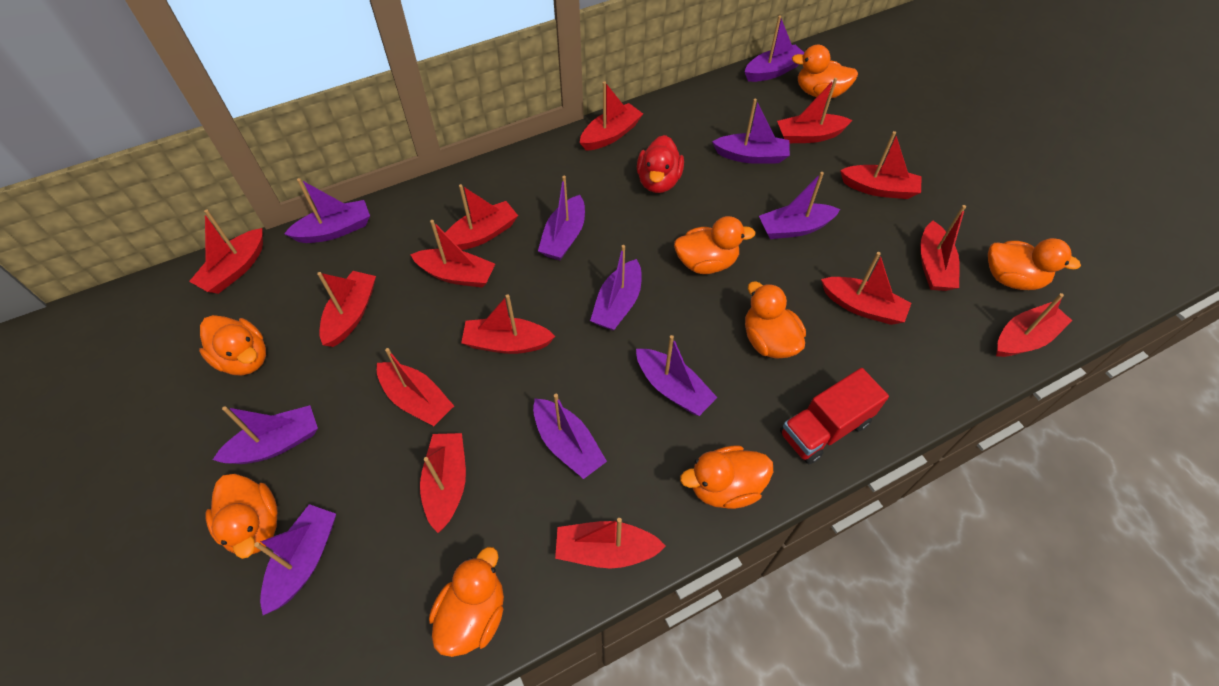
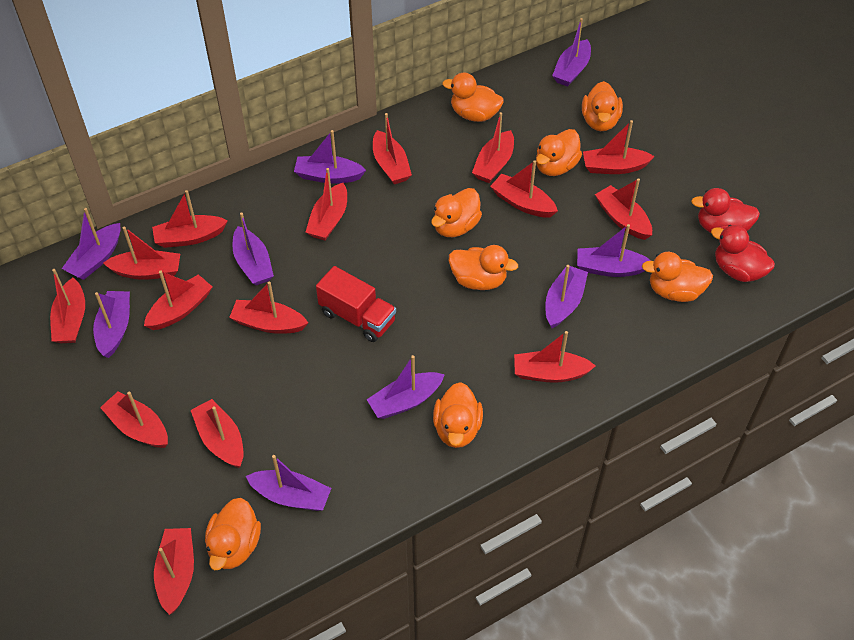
purple boat: 10 -> 9
red boat: 14 -> 15
red duck: 1 -> 2

